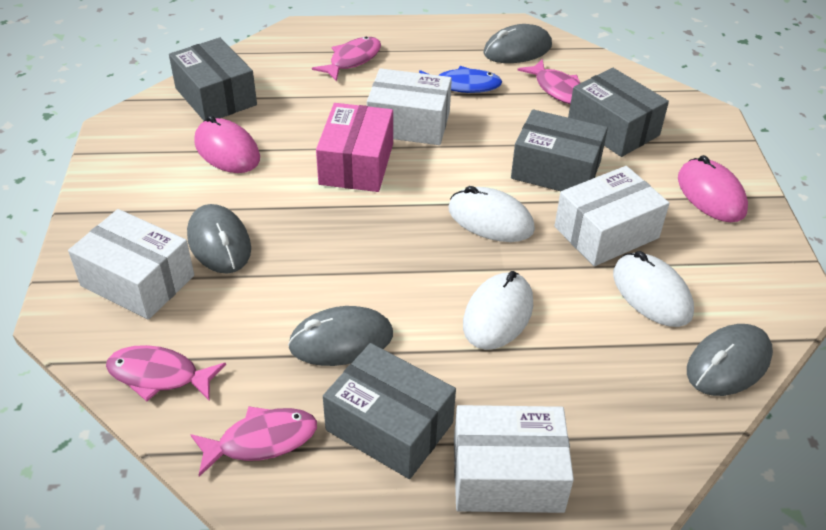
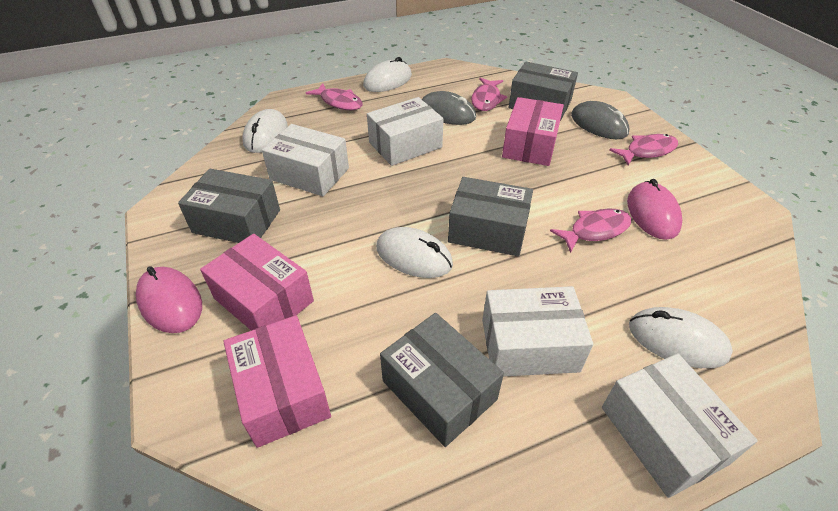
blue fish: 1 -> 0
grey mouse: 4 -> 2
pink box: 1 -> 3
white mouse: 3 -> 4

